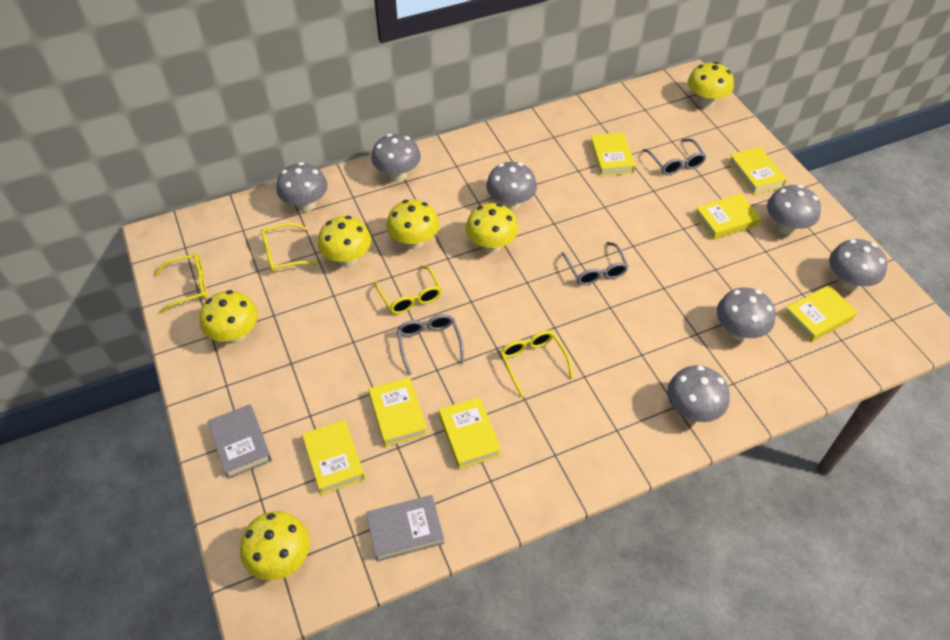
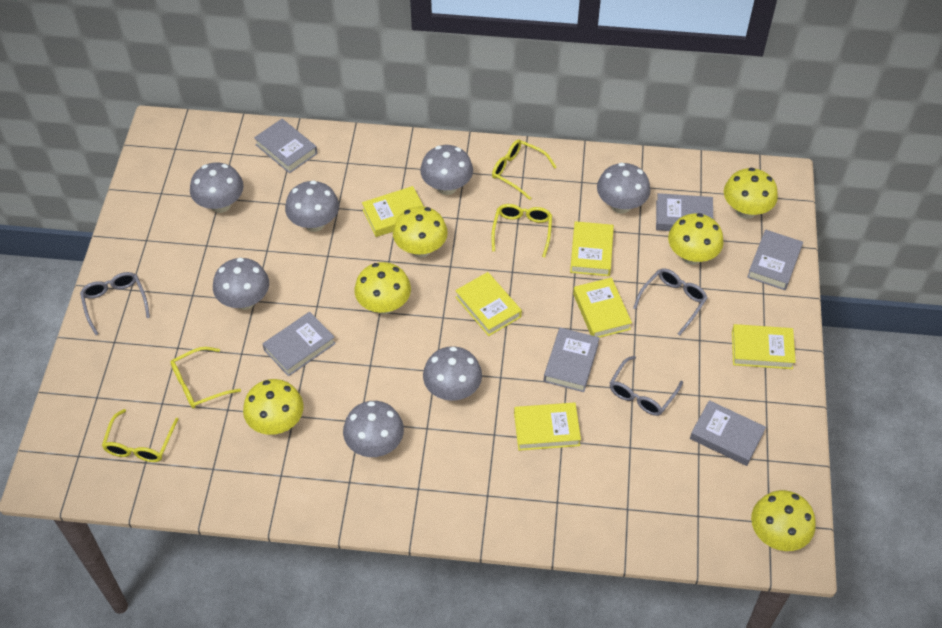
grey book: 2 -> 6
yellow book: 7 -> 6

